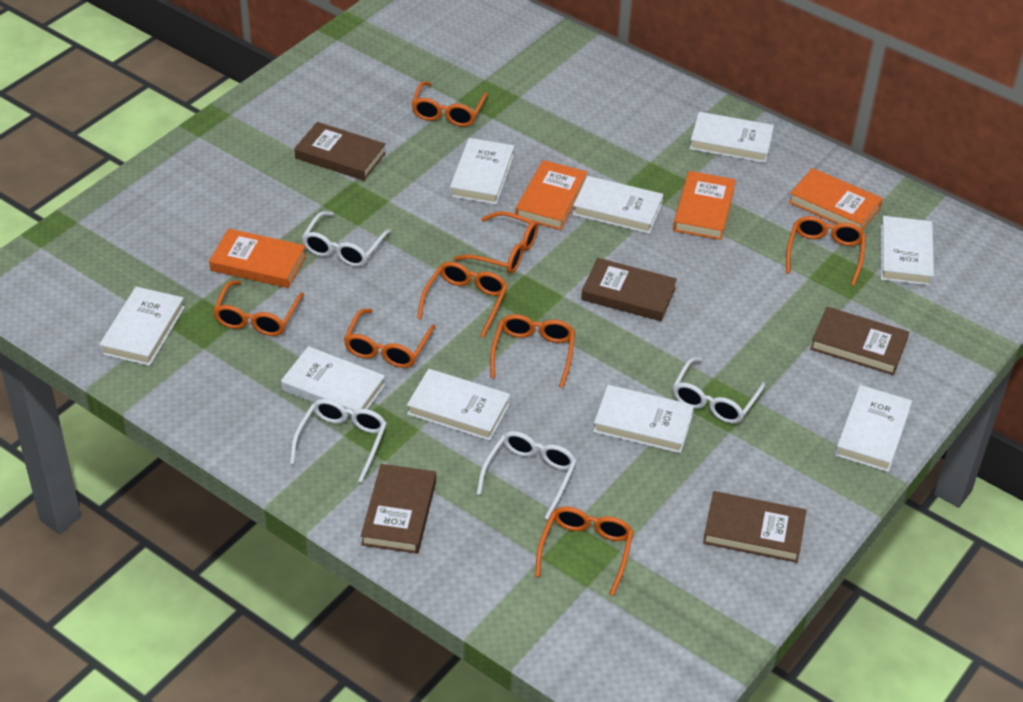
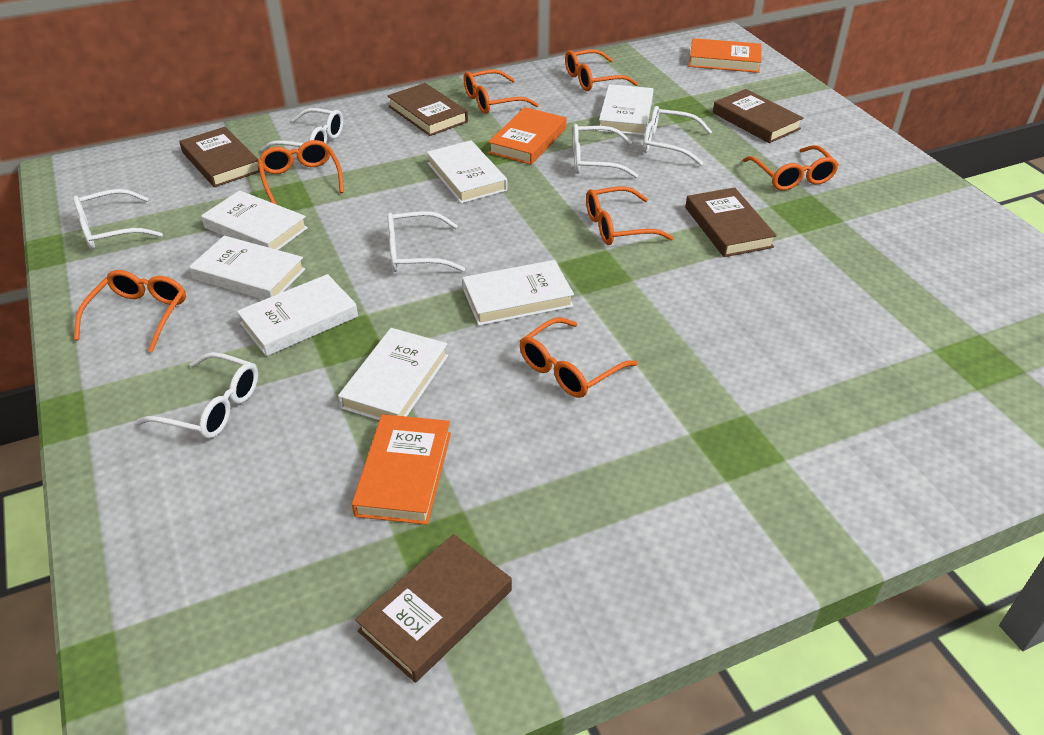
orange book: 4 -> 3
orange glasses: 8 -> 7
white book: 9 -> 7
white glasses: 4 -> 6

